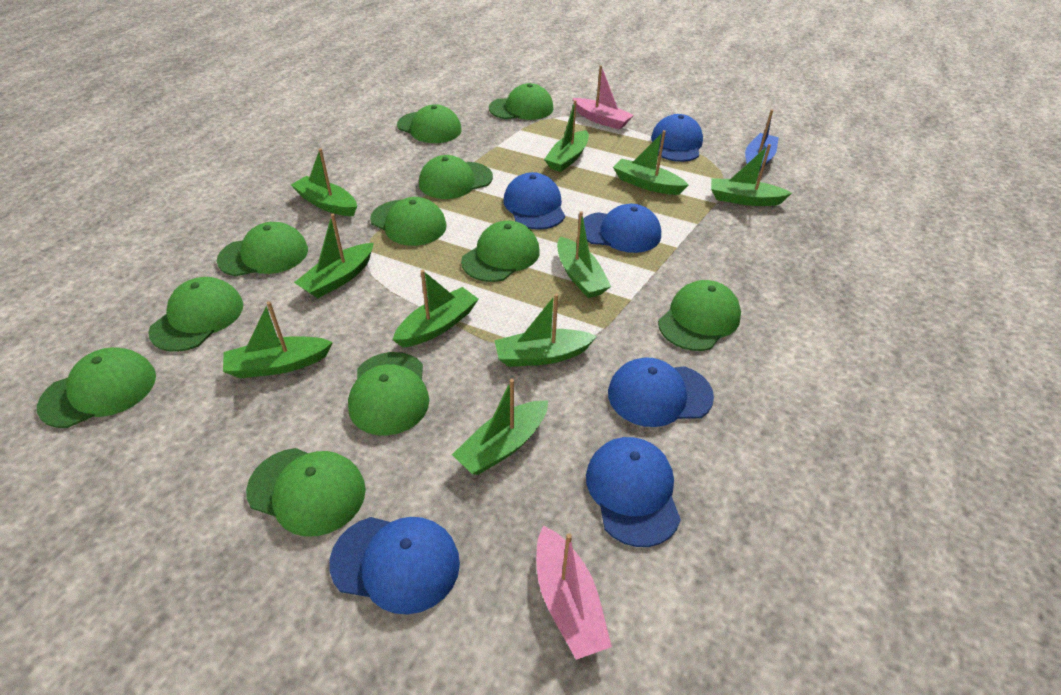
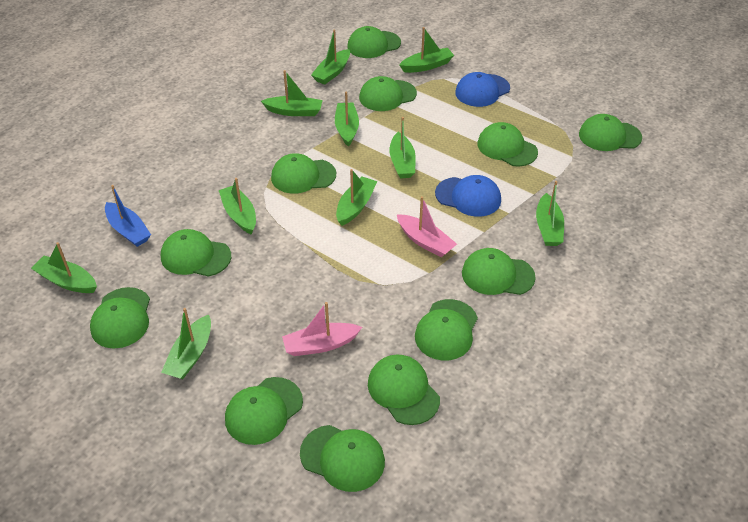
blue cap: 6 -> 2
green cap: 11 -> 12

